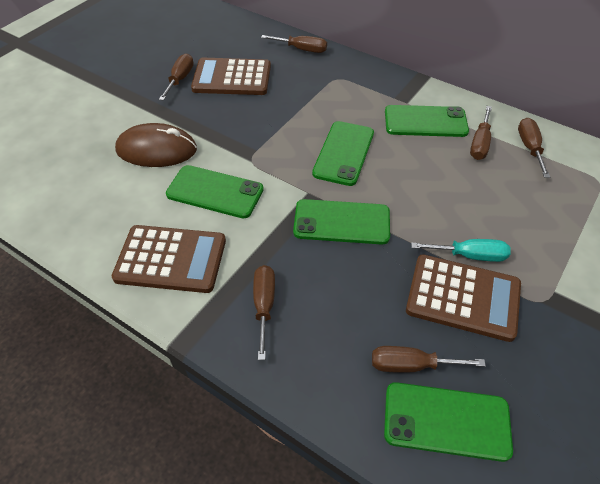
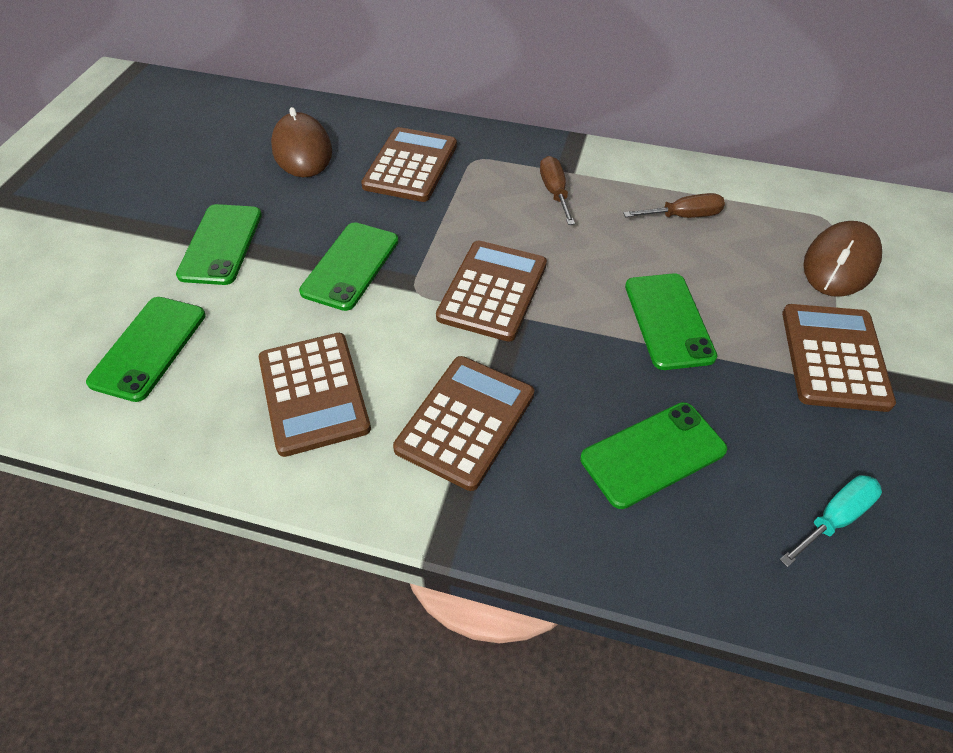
brown calculator: 3 -> 5
brown mouse: 1 -> 2
brown screwdriver: 6 -> 2

